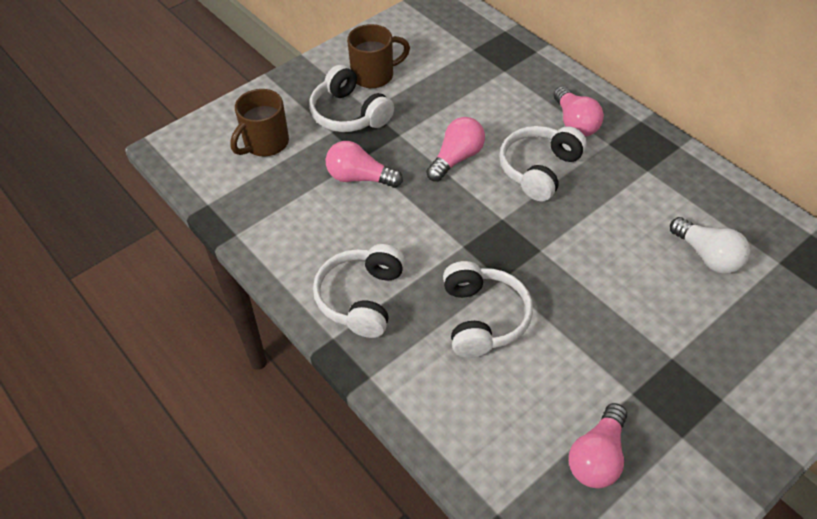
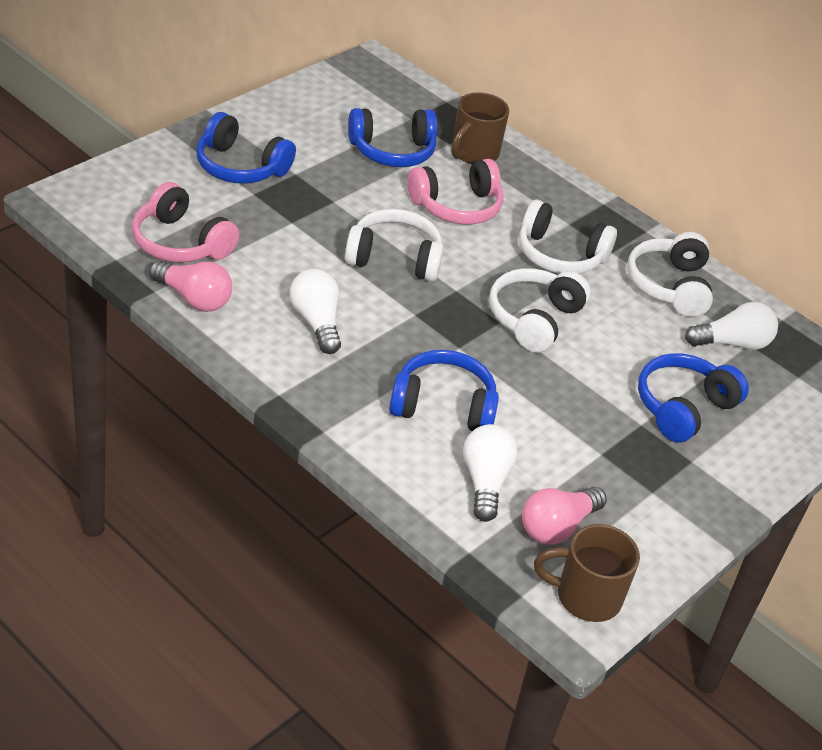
blue headphones: 0 -> 4
pink headphones: 0 -> 2
pink light bulb: 4 -> 2
white light bulb: 1 -> 3

